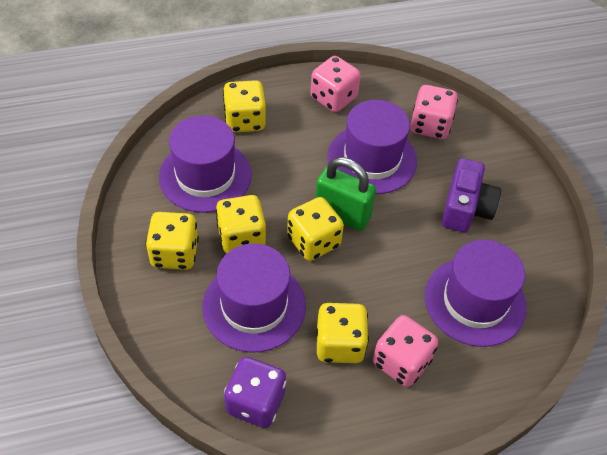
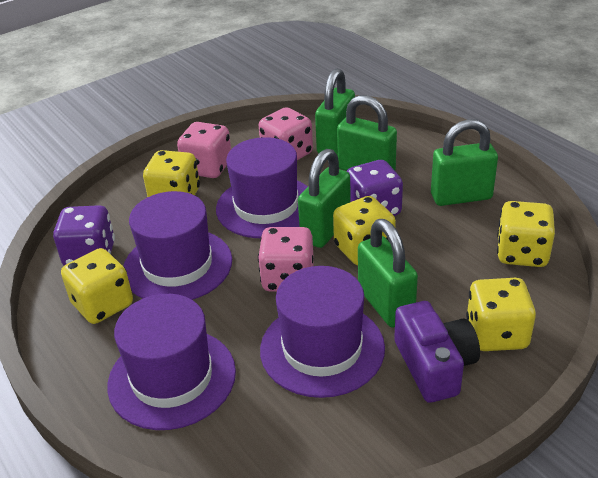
green padlock: 1 -> 5
purple dice: 1 -> 2

